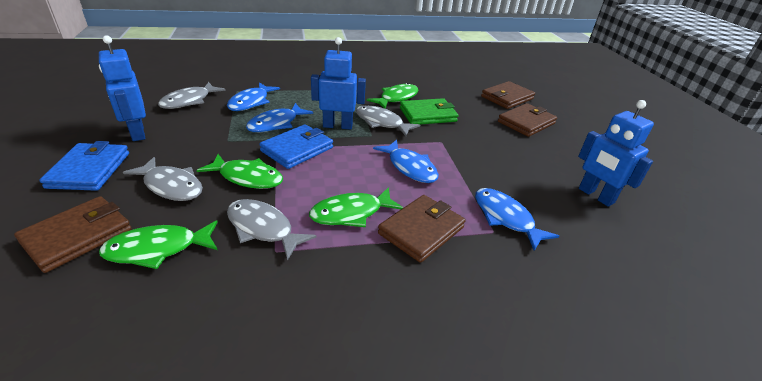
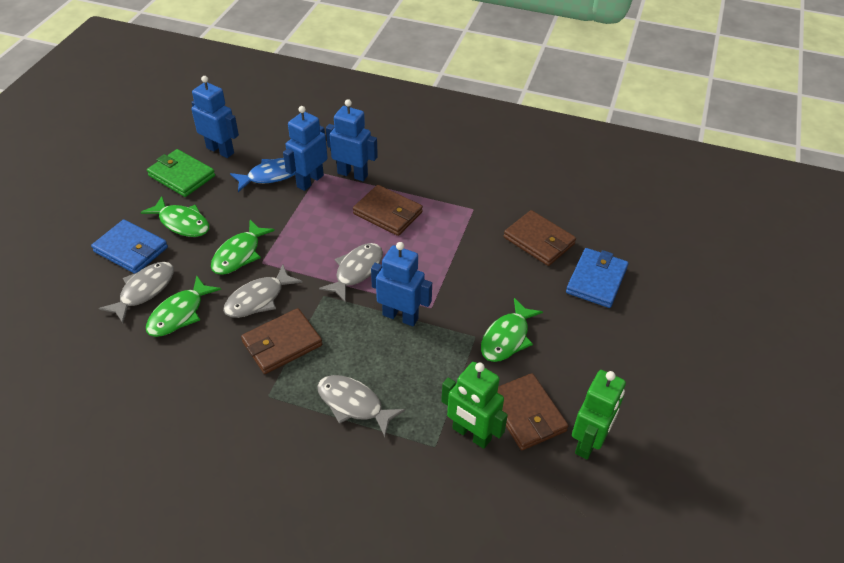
blue fish: 4 -> 1
blue robot: 3 -> 4
green robot: 0 -> 2

